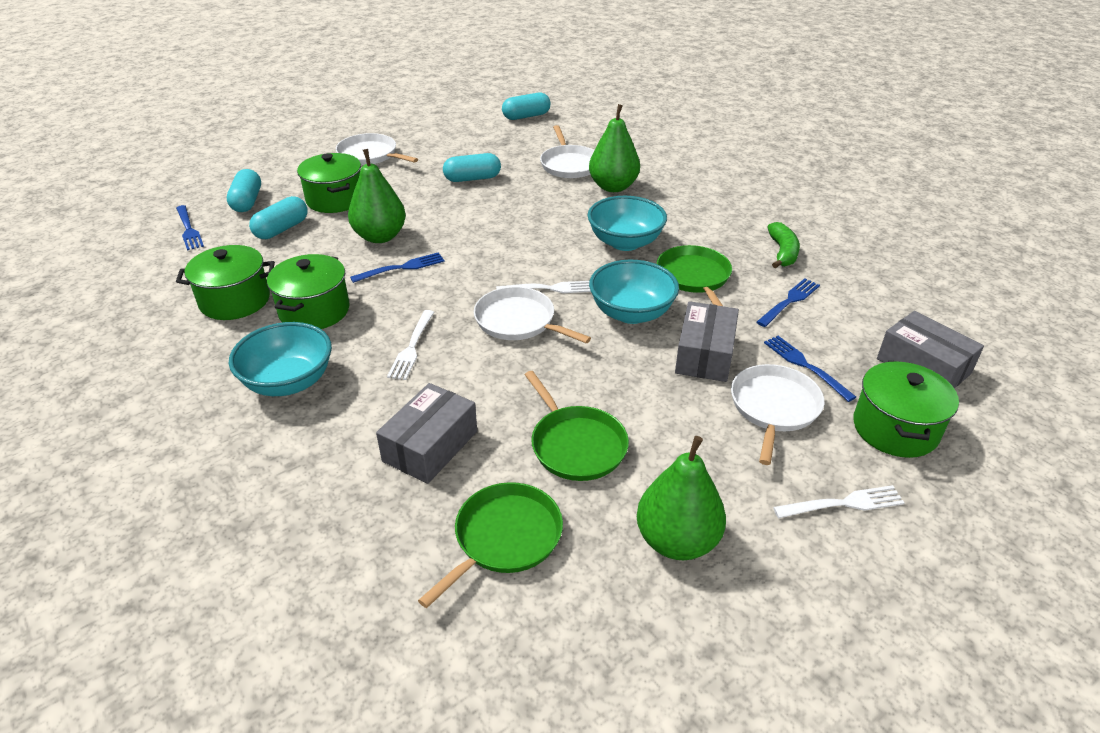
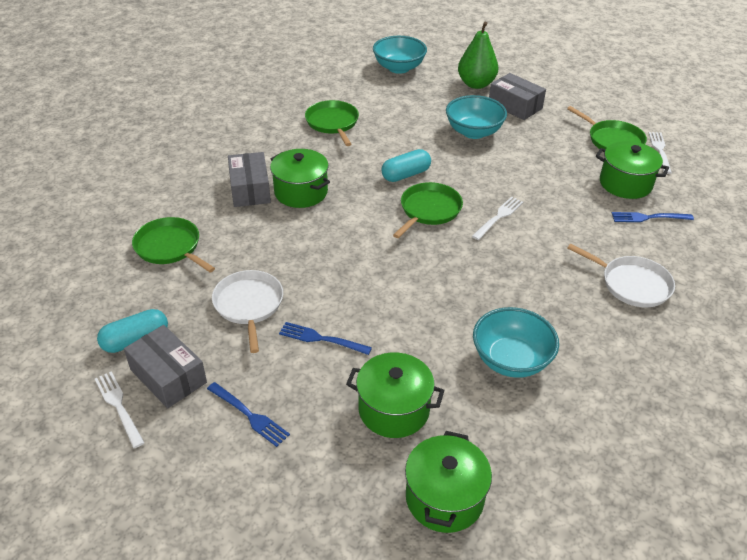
blue fork: 4 -> 3
green banana: 1 -> 0
green pan: 3 -> 4
green pear: 3 -> 1
turquoise capsule: 4 -> 2
white pan: 4 -> 2

